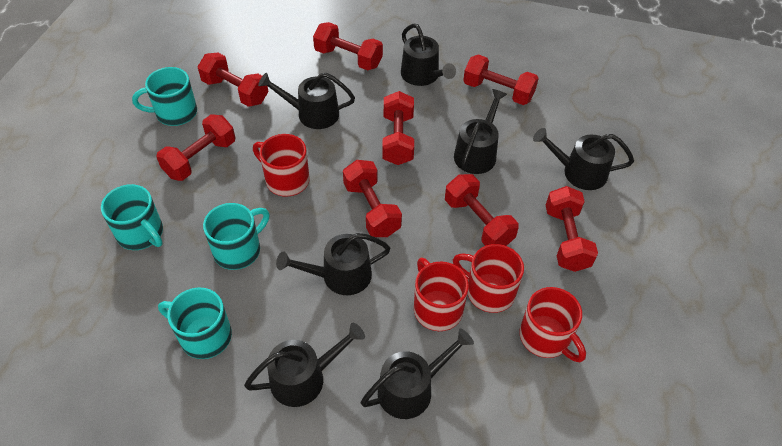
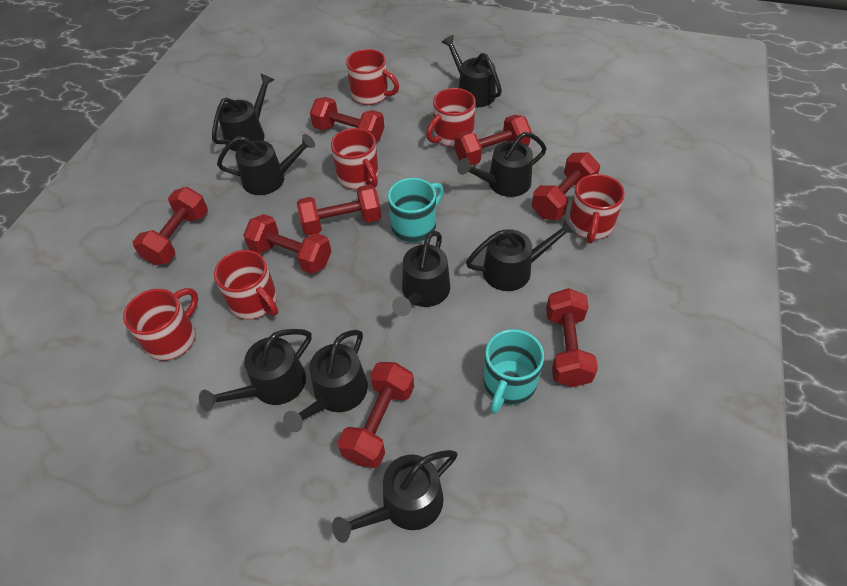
black watering can: 7 -> 9
red mug: 4 -> 6
turquoise mug: 4 -> 2

